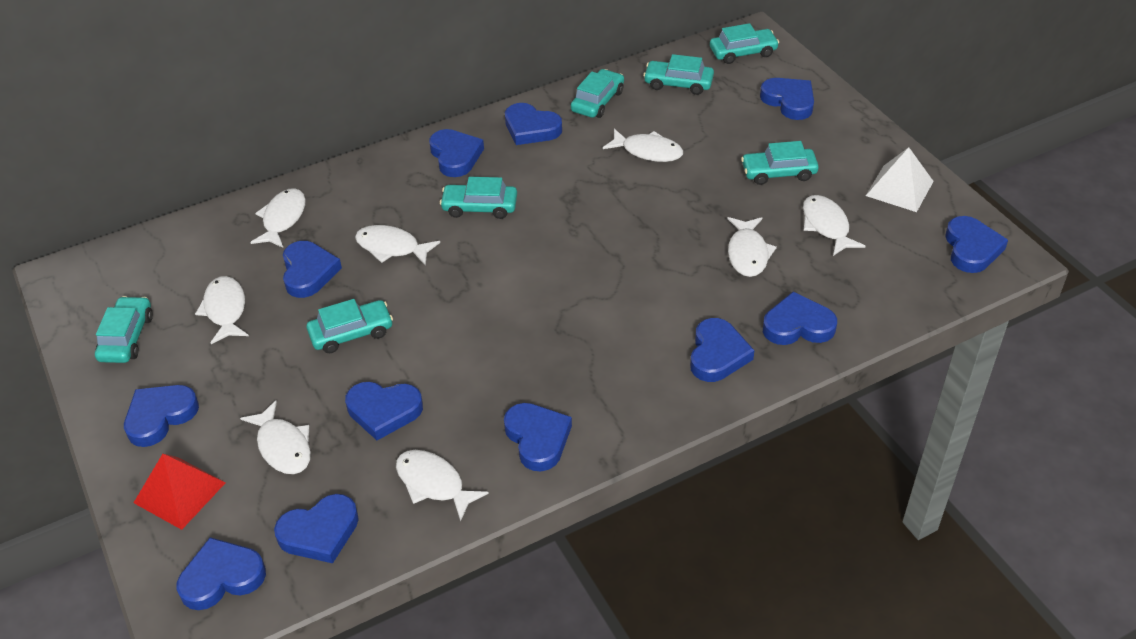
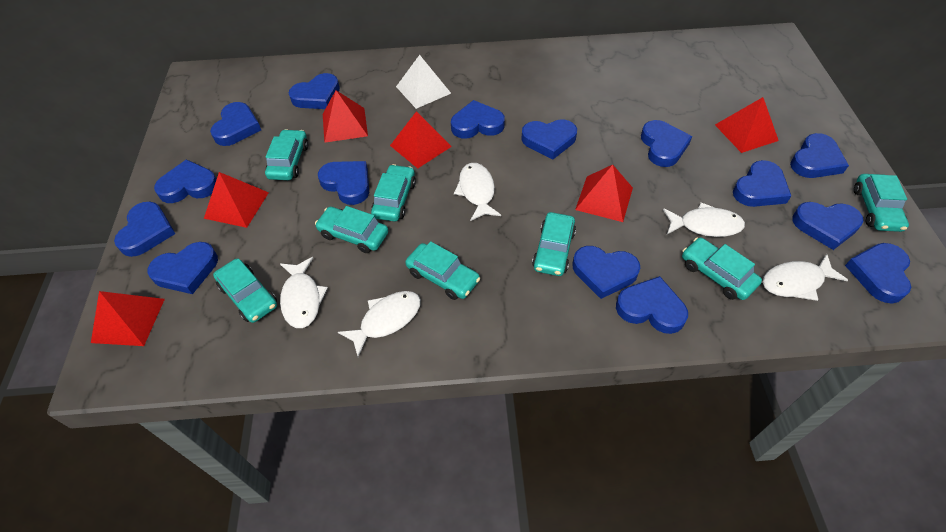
blue heart: 12 -> 15
red pyramid: 1 -> 6
turquoise car: 7 -> 8
white fish: 8 -> 5

